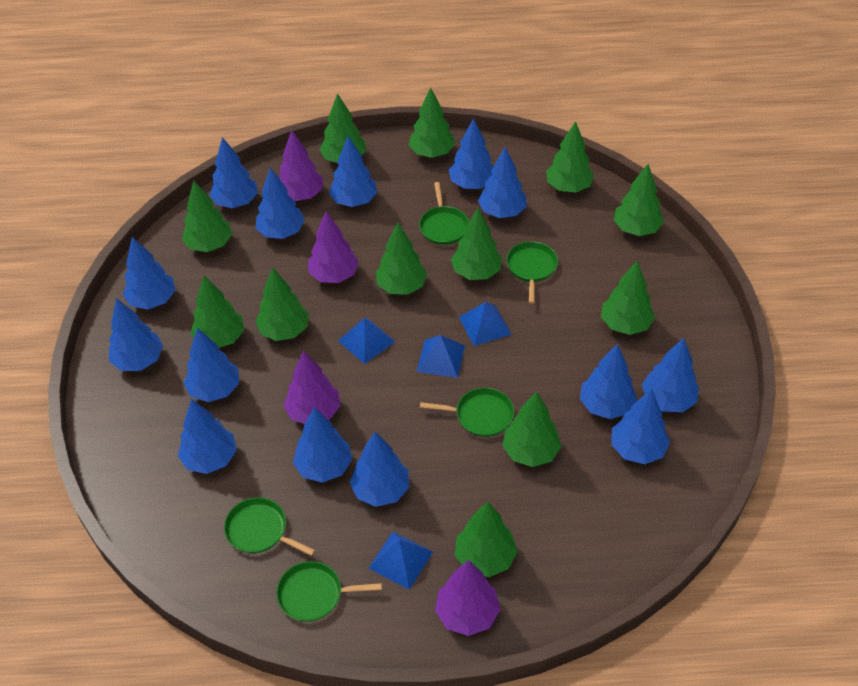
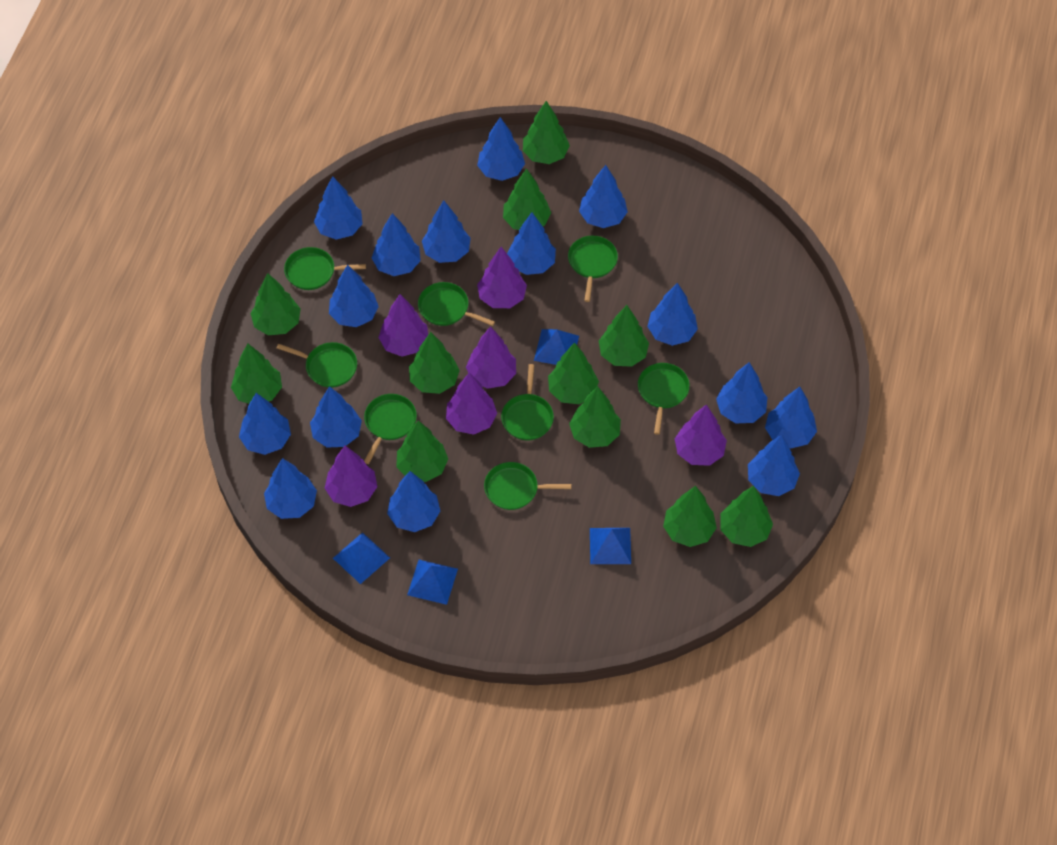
blue tree: 14 -> 15
green pan: 5 -> 8
green tree: 12 -> 11
purple tree: 4 -> 6

